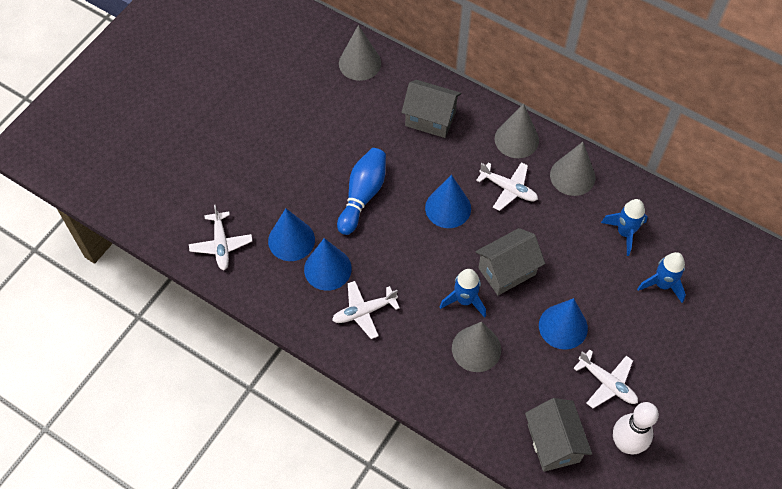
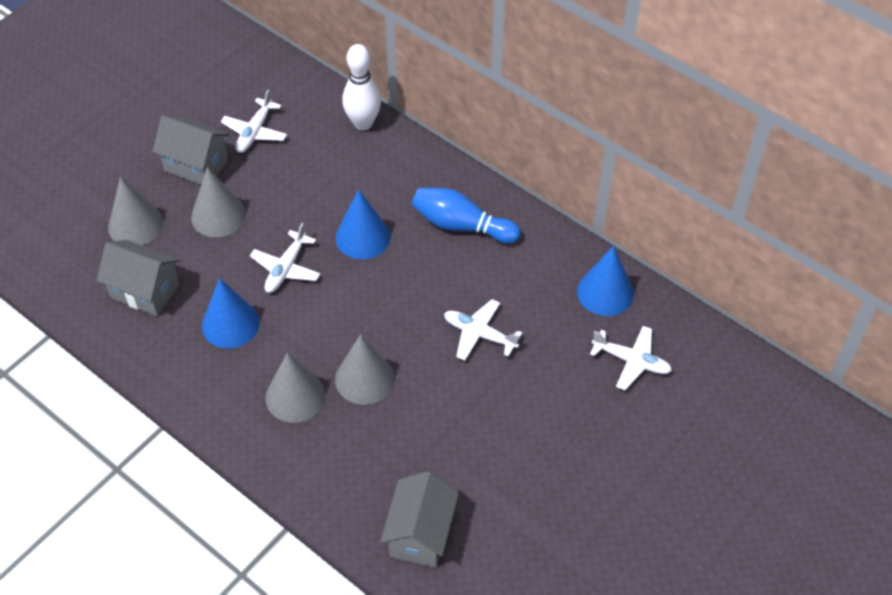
blue cone: 4 -> 3
blue rocket: 3 -> 0

